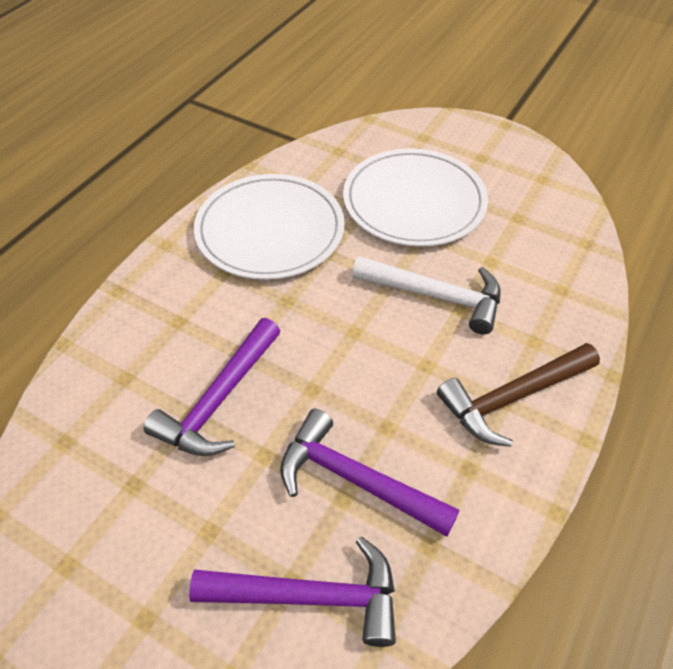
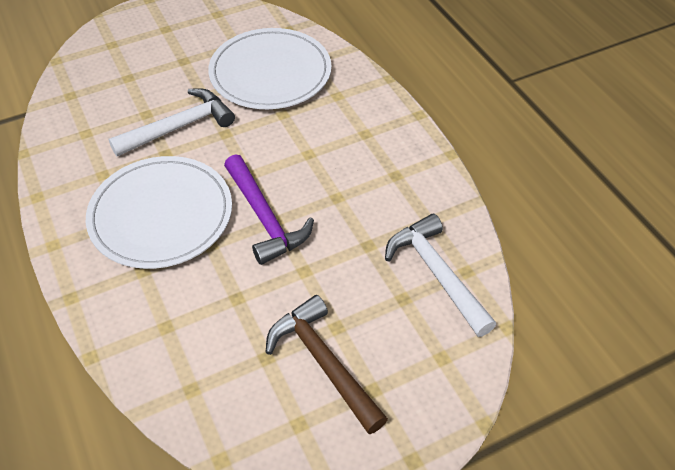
purple hammer: 3 -> 1
white hammer: 1 -> 2

